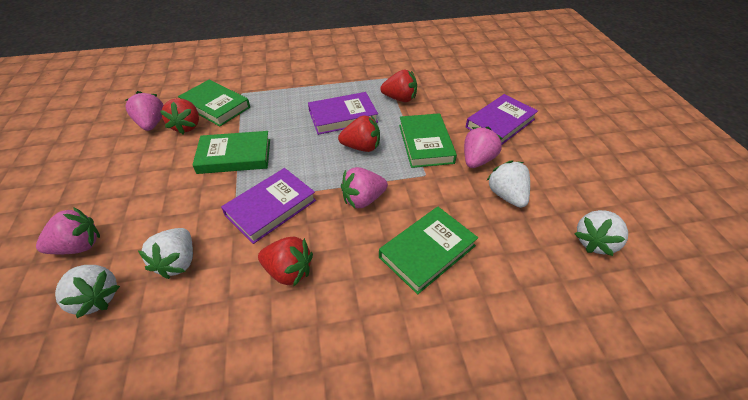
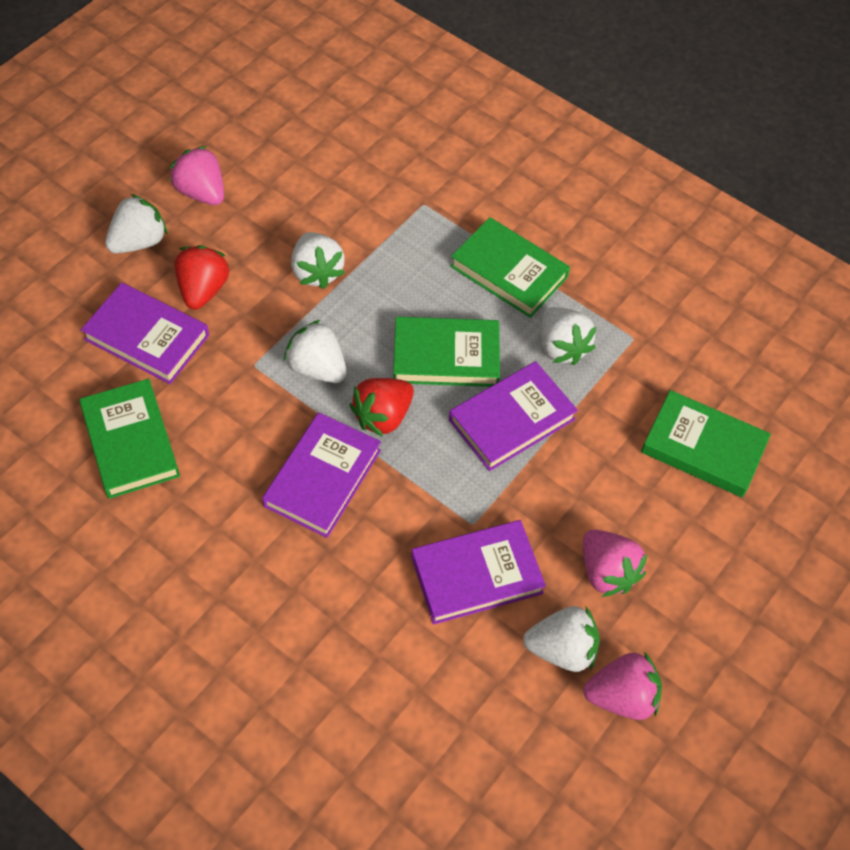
pink strawberry: 4 -> 3
purple book: 3 -> 4
red strawberry: 4 -> 2
white strawberry: 4 -> 5

